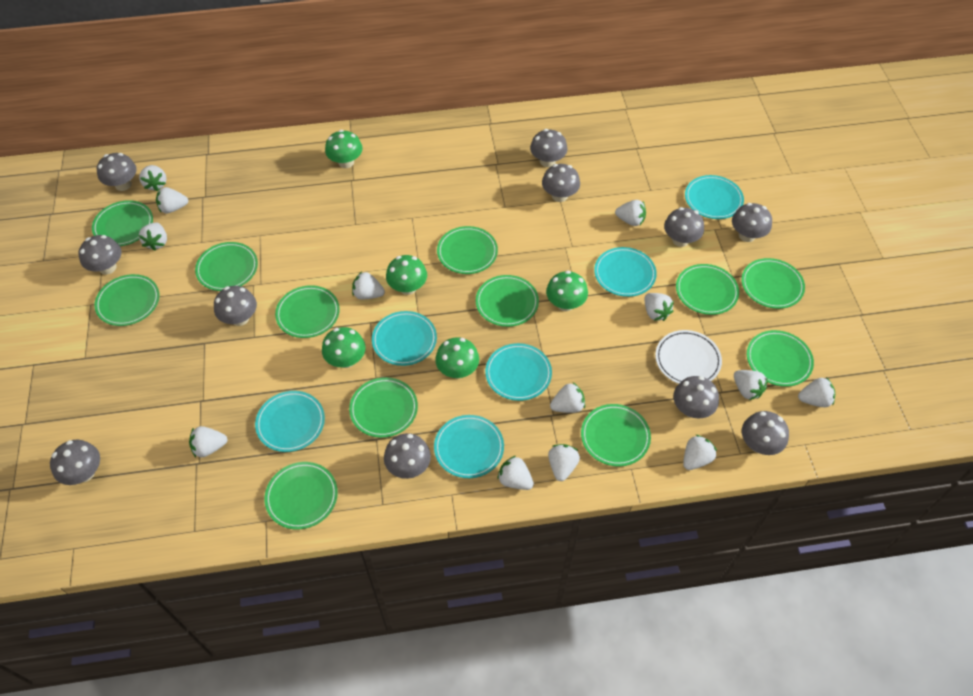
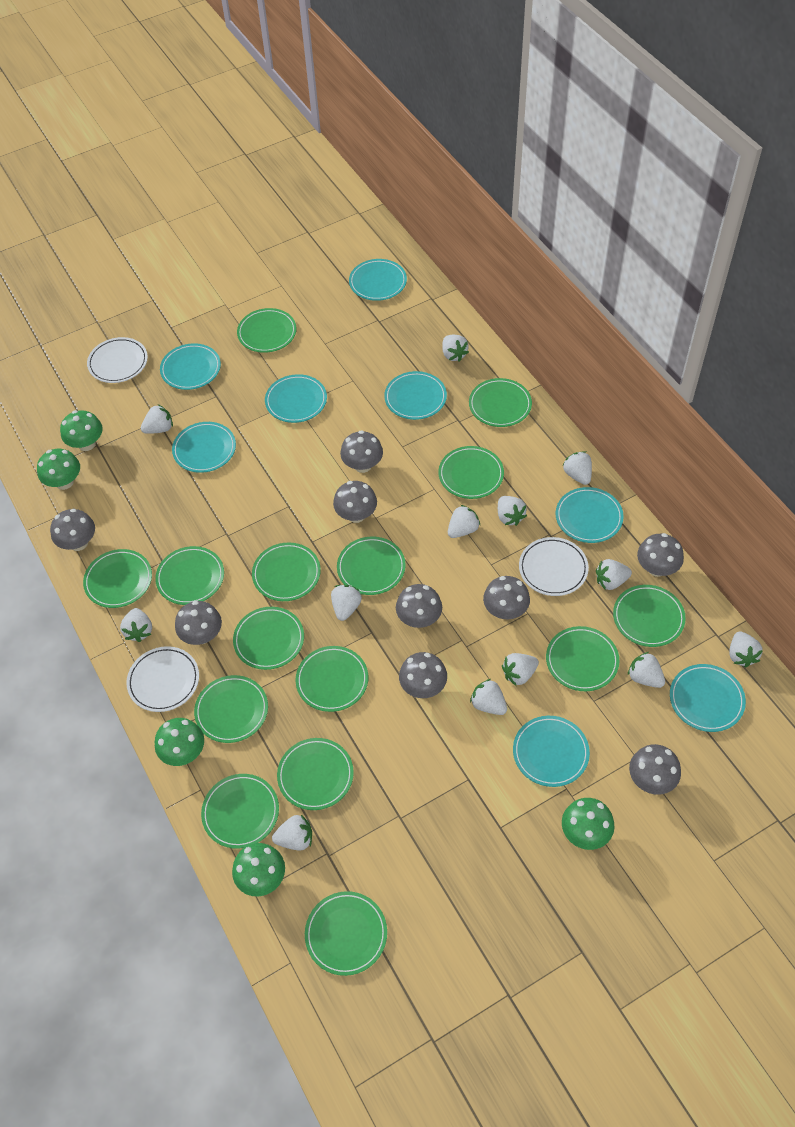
green plate: 12 -> 15
grey mushroom: 11 -> 9
turquoise plate: 6 -> 8
white plate: 1 -> 3

